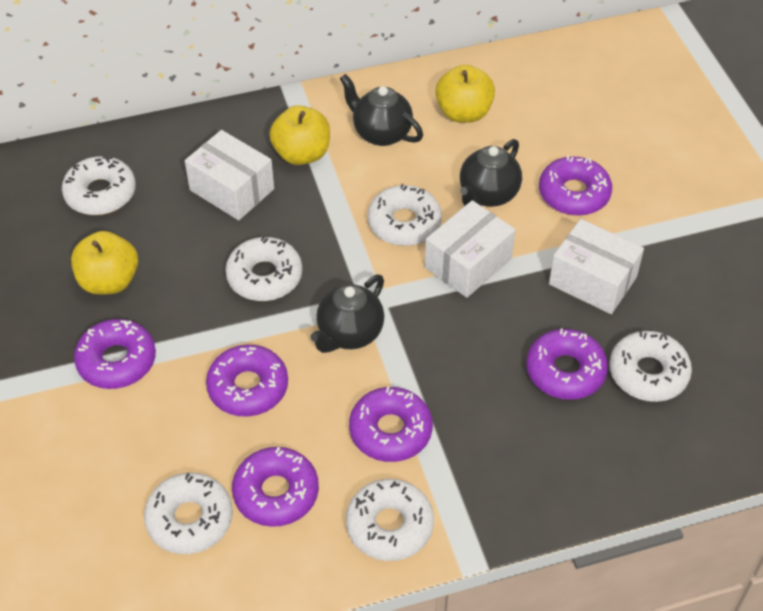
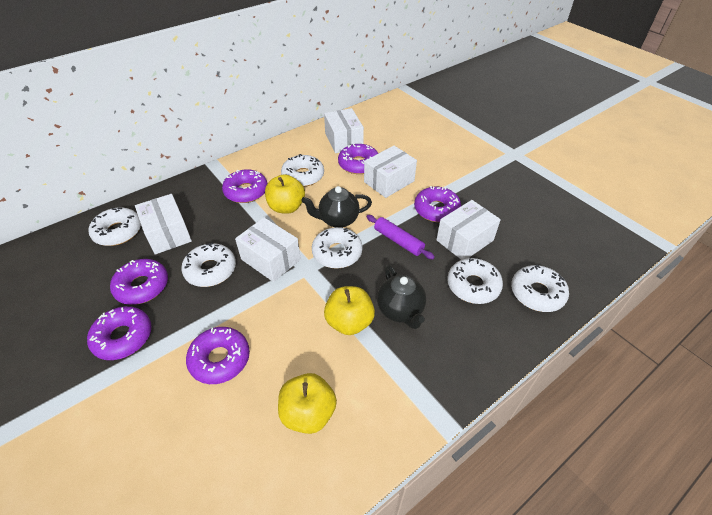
black teapot: 3 -> 2
purple rolling pin: 0 -> 1
white box: 3 -> 5

